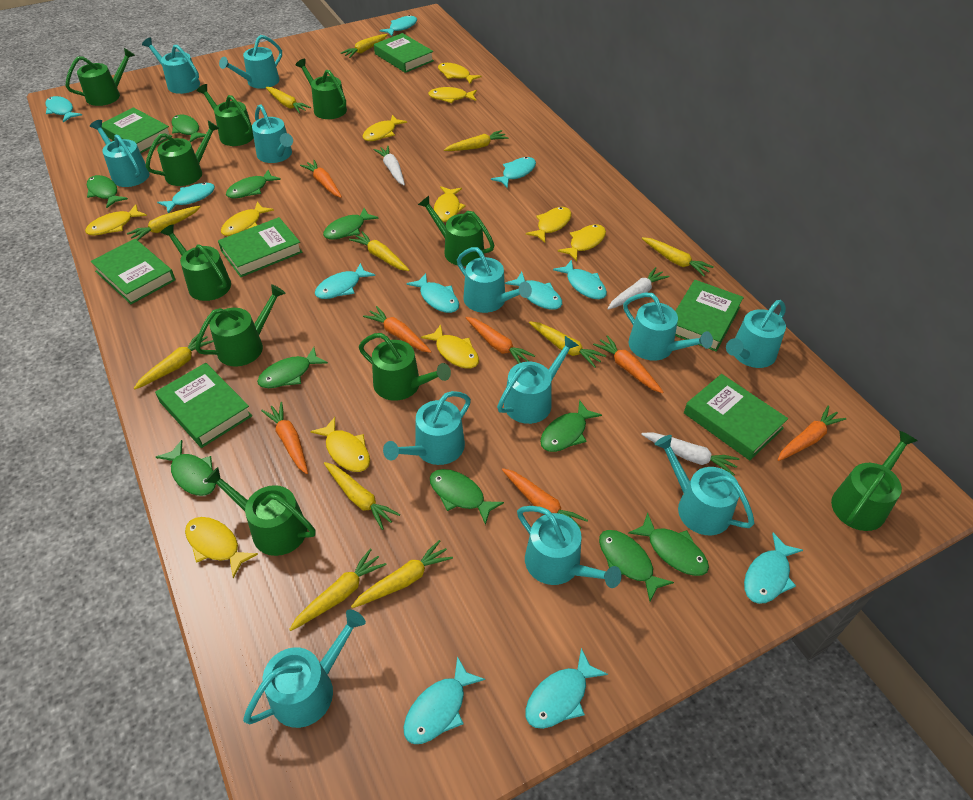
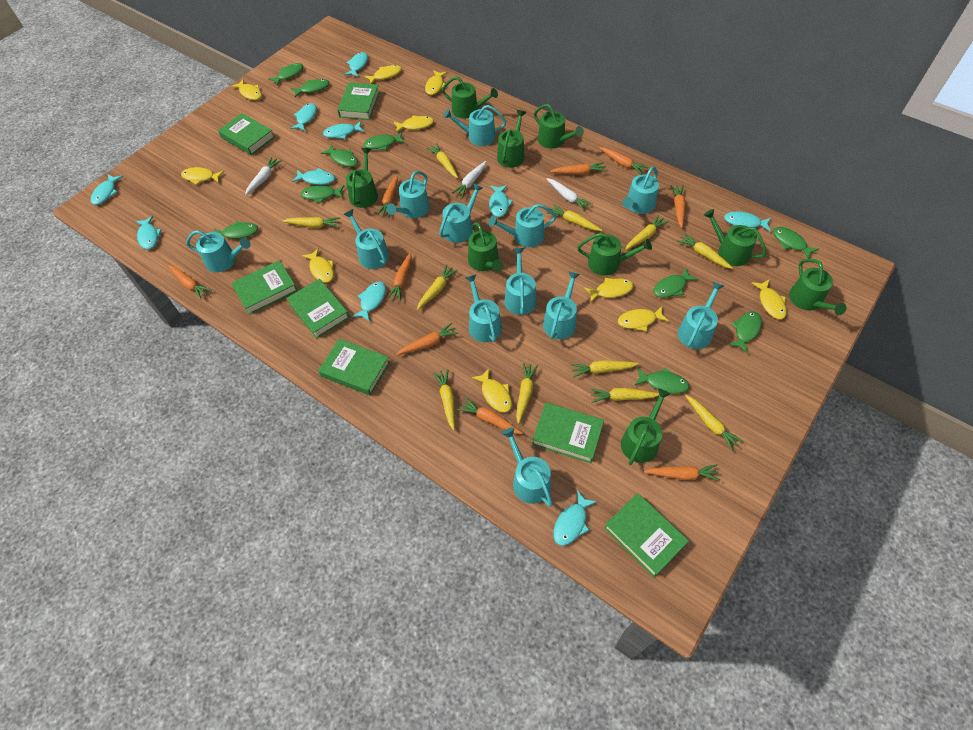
green watering can: 10 -> 9
orange carrot: 7 -> 9
turquoise fish: 11 -> 10
yellow fish: 11 -> 10

